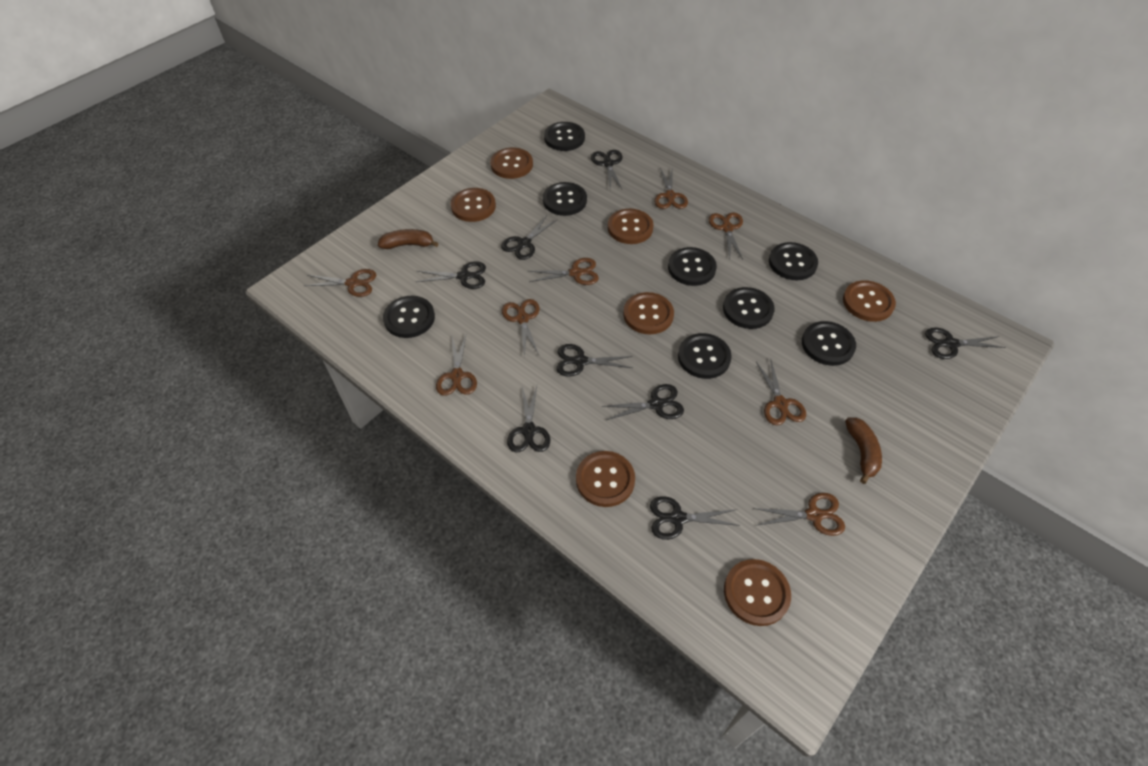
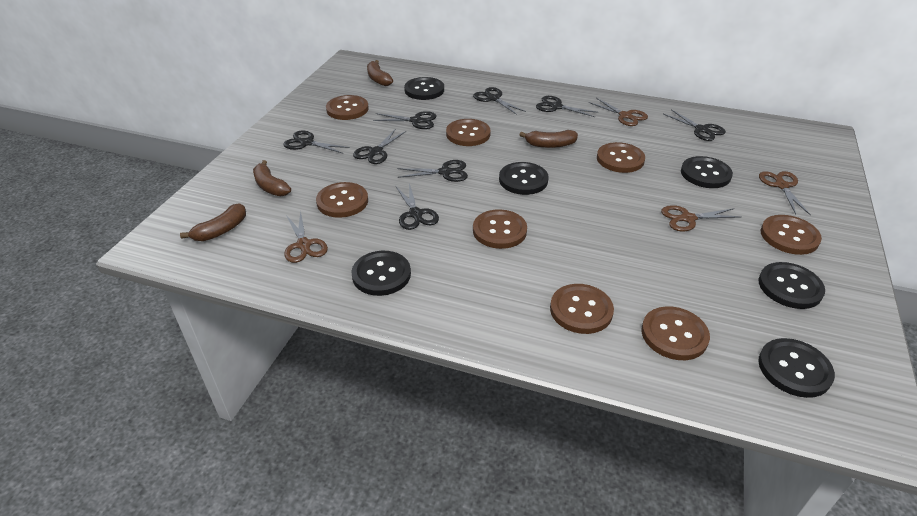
black button: 8 -> 6
brown banana: 2 -> 4
brown button: 7 -> 8
brown scissors: 8 -> 4

